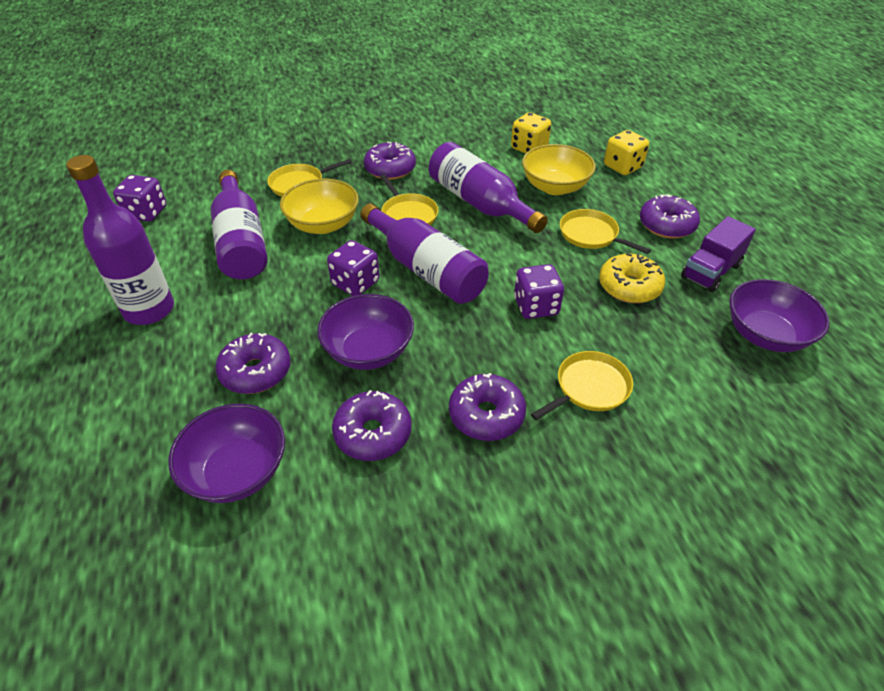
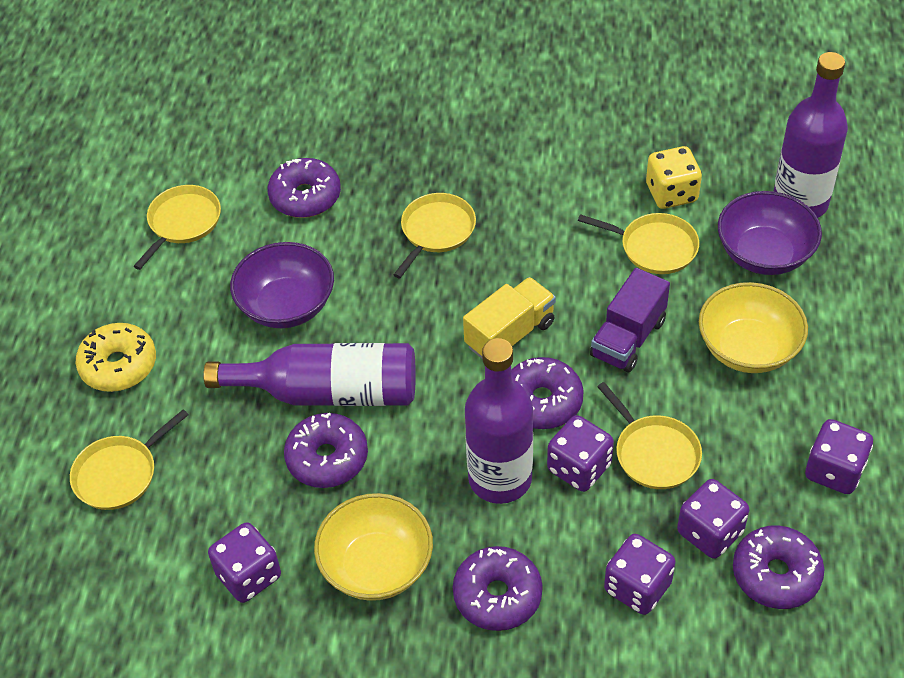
purple bottle: 4 -> 3
purple bowl: 3 -> 2
purple dice: 3 -> 5
yellow dice: 2 -> 1
yellow pan: 4 -> 5
yellow truck: 0 -> 1

